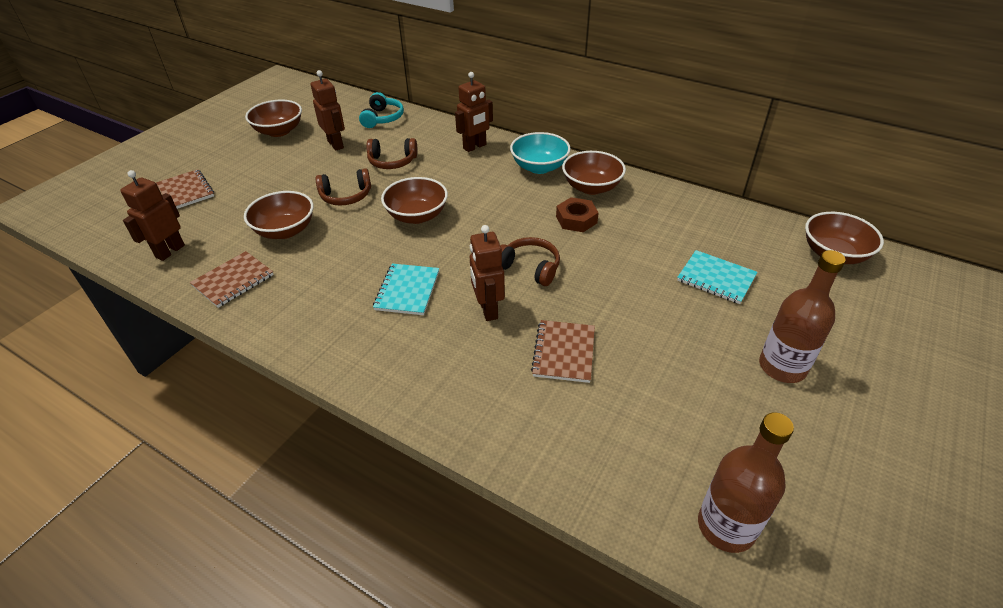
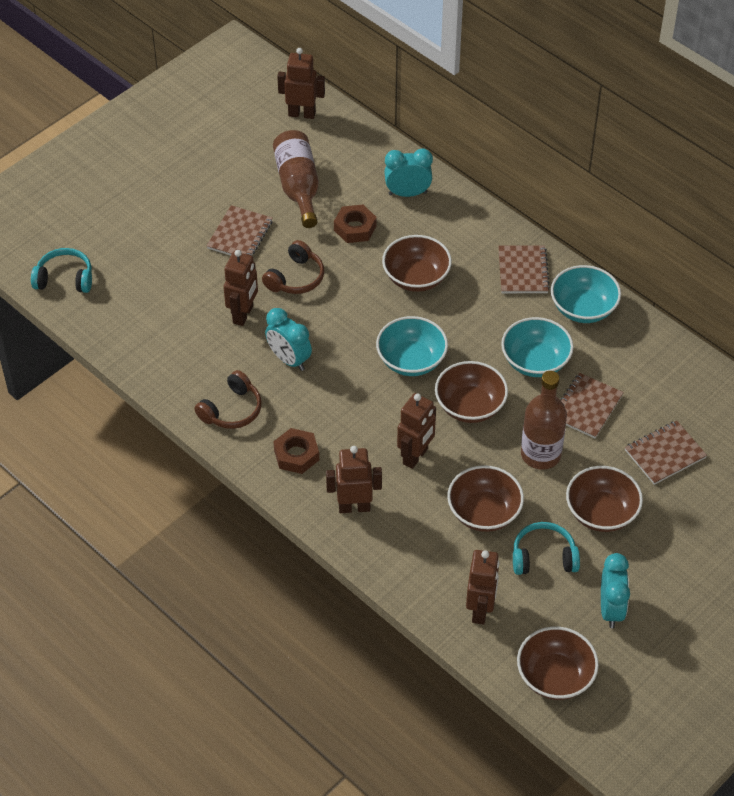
brown headphones: 3 -> 2
brown notebook: 3 -> 4
brown nut: 1 -> 2
brown robot: 4 -> 5
turquoise bowl: 1 -> 3
turquoise clock: 0 -> 3
turquoise headphones: 1 -> 2
turquoise notebook: 2 -> 0

